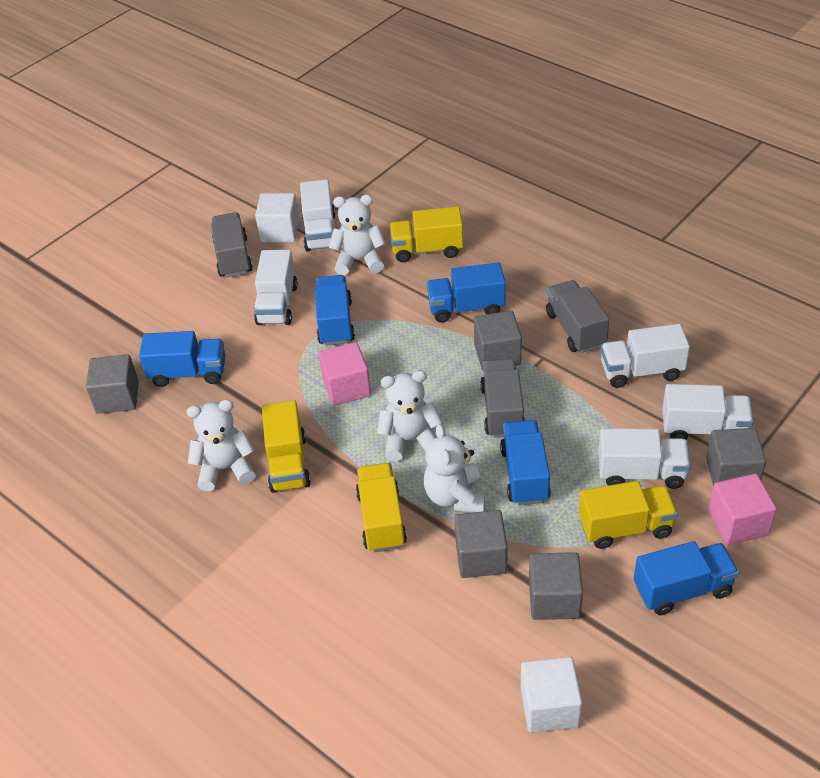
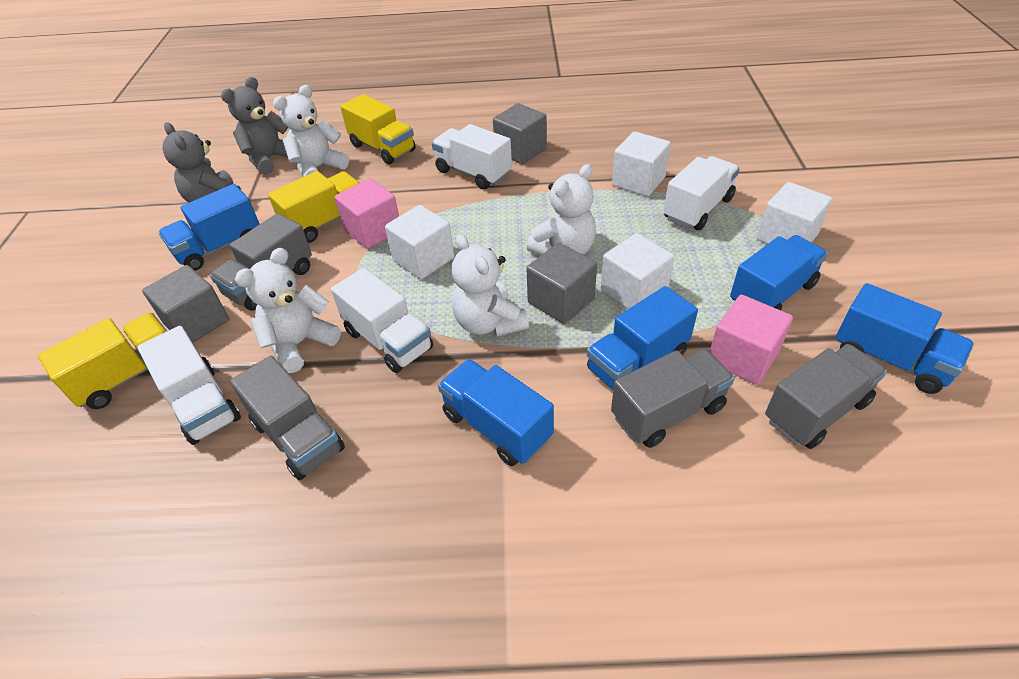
grey cube: 5 -> 3
grey teddy bear: 0 -> 2
grey truck: 3 -> 4
white cube: 2 -> 4
white truck: 5 -> 4
yellow truck: 4 -> 3

